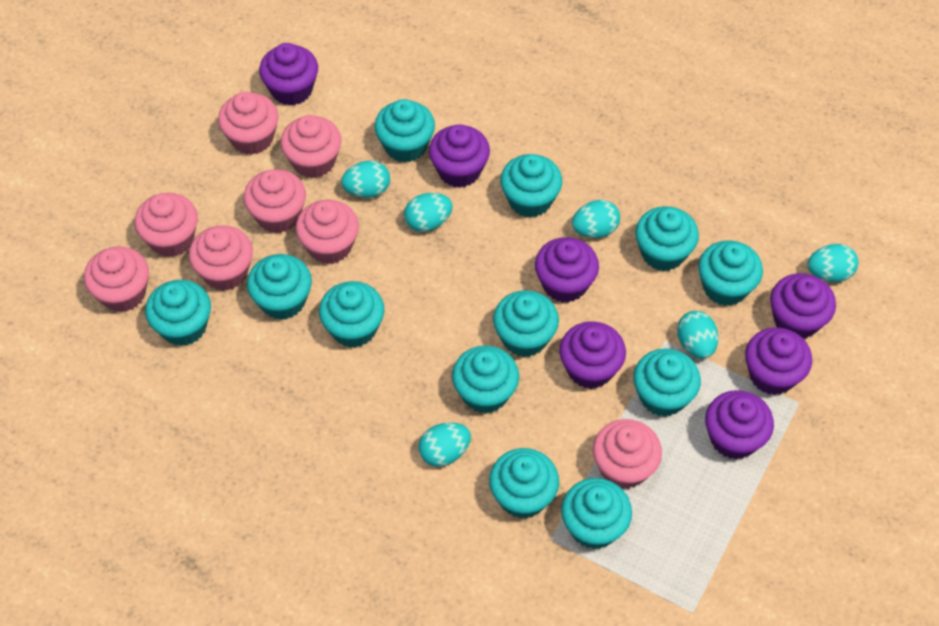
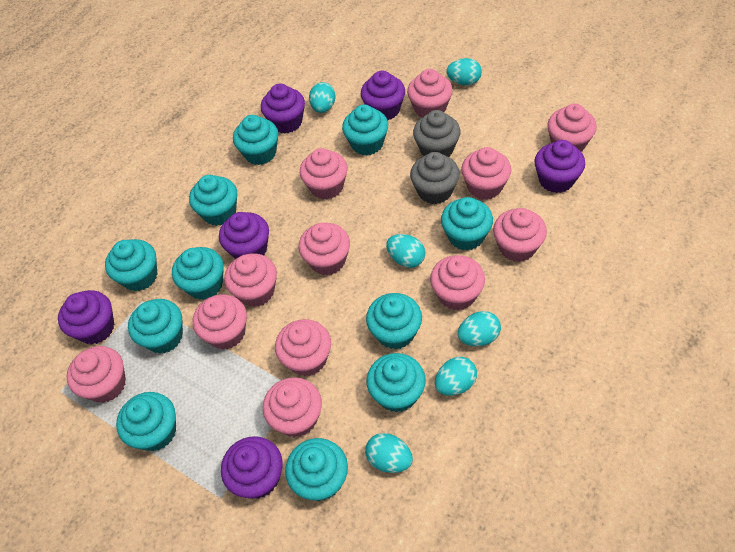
grey cupcake: 0 -> 2
pink cupcake: 8 -> 12
purple cupcake: 7 -> 6
turquoise cupcake: 12 -> 11

